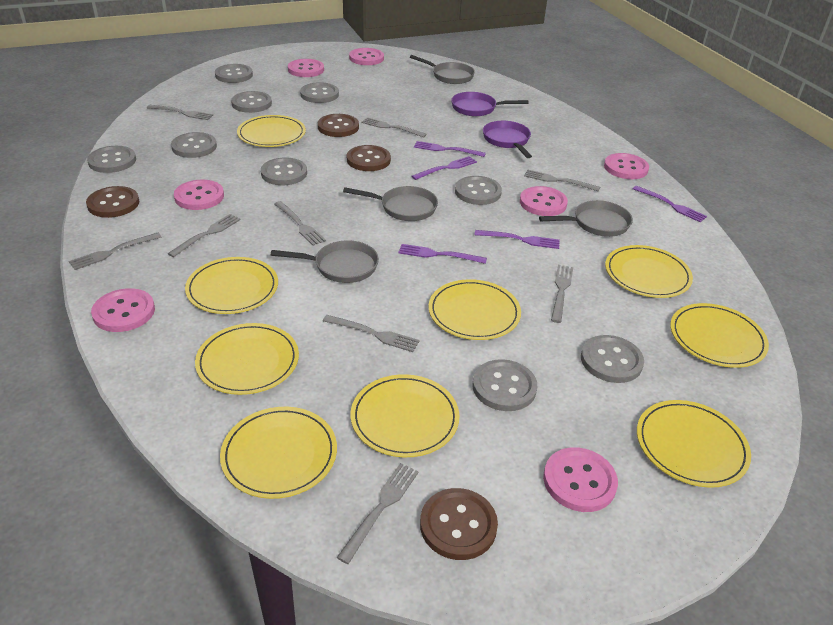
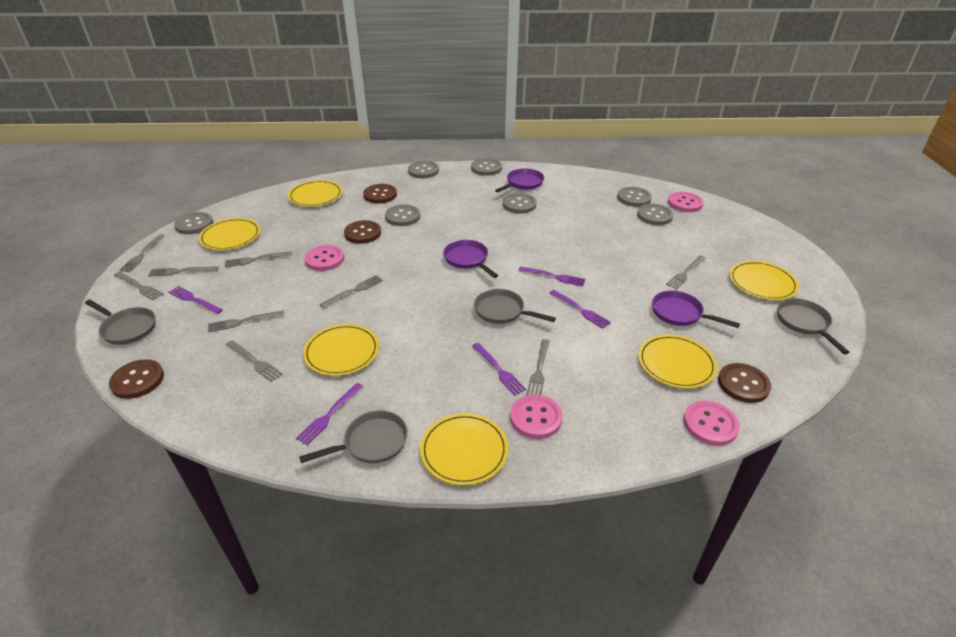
grey button: 9 -> 7
pink button: 7 -> 4
purple pan: 2 -> 3
yellow plate: 9 -> 6

